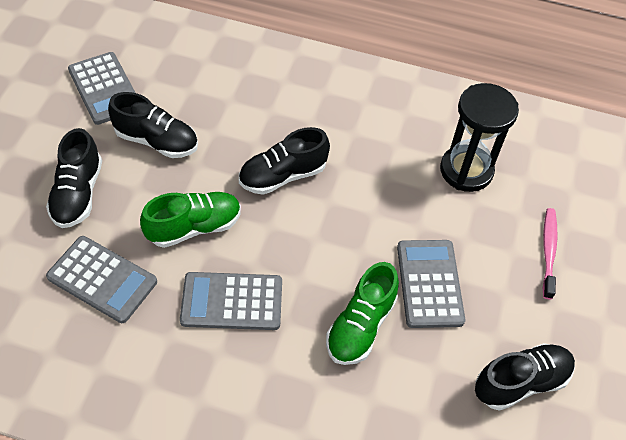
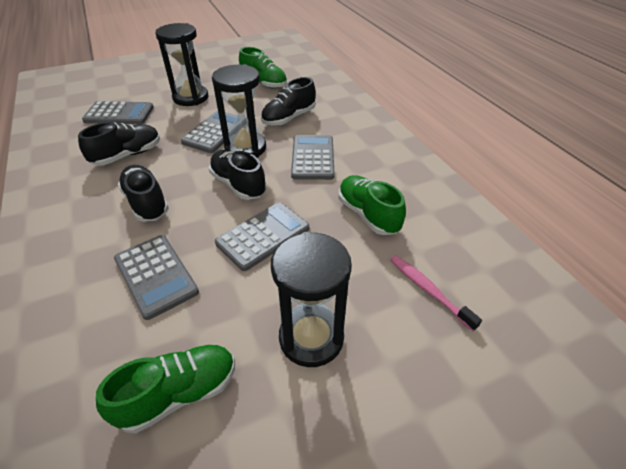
black hourglass: 1 -> 3
green shoe: 2 -> 3
grey calculator: 4 -> 5

